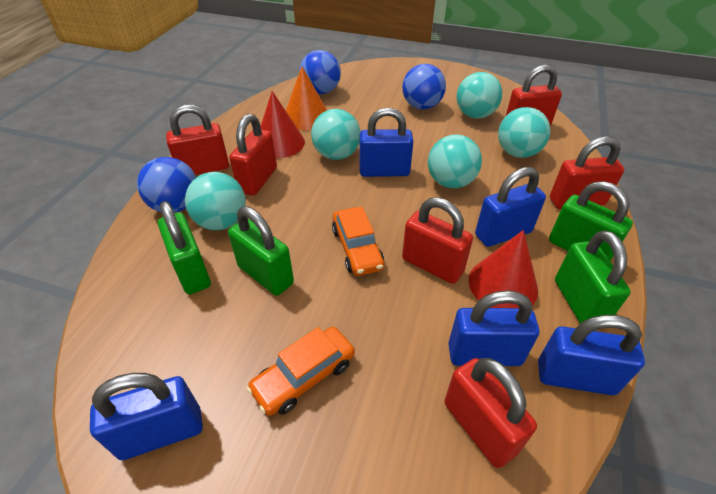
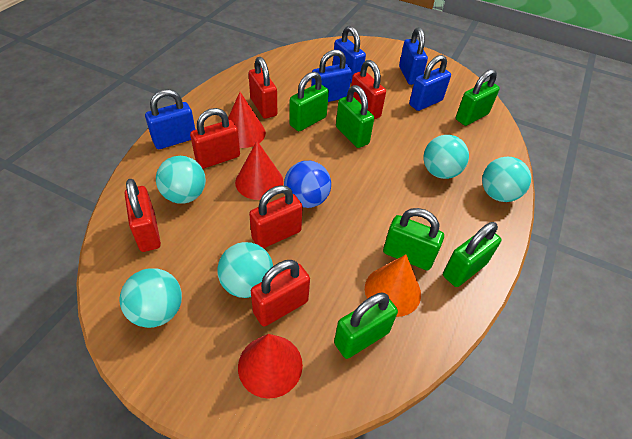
blue ball: 3 -> 1
green padlock: 4 -> 6
orange car: 2 -> 0
red cone: 2 -> 3

